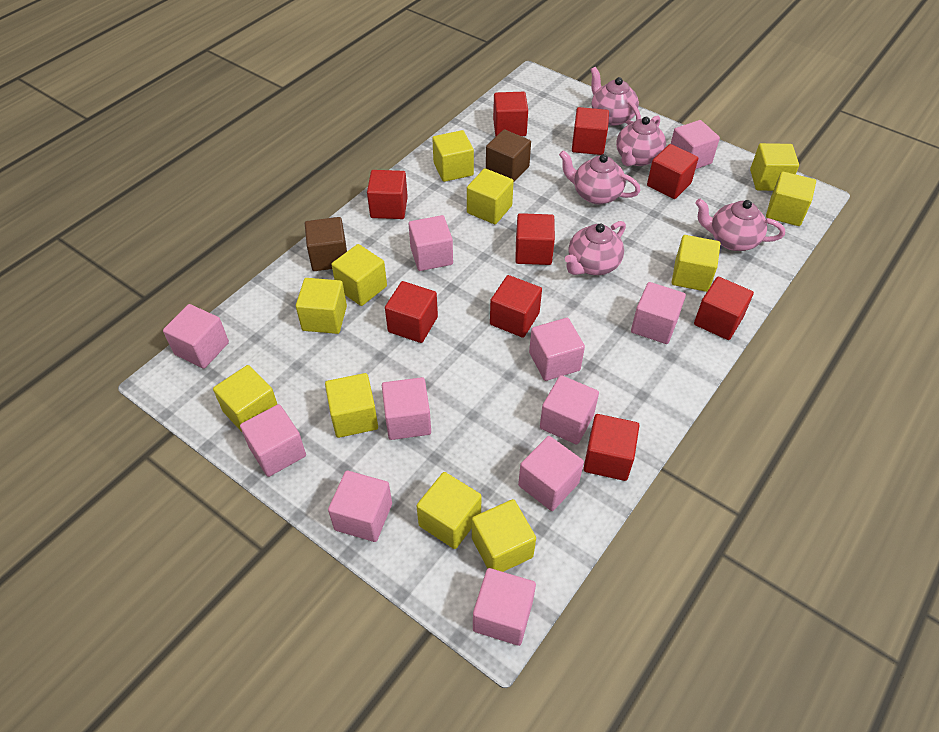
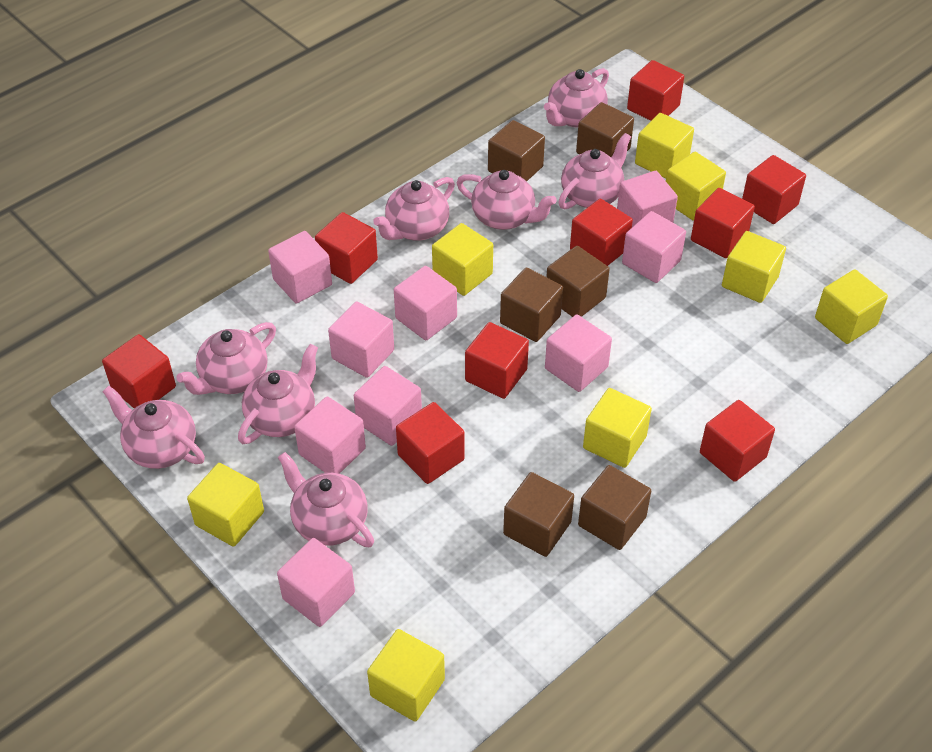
brown cube: 2 -> 6
pink cube: 11 -> 9
pink teapot: 5 -> 8
yellow cube: 11 -> 8

